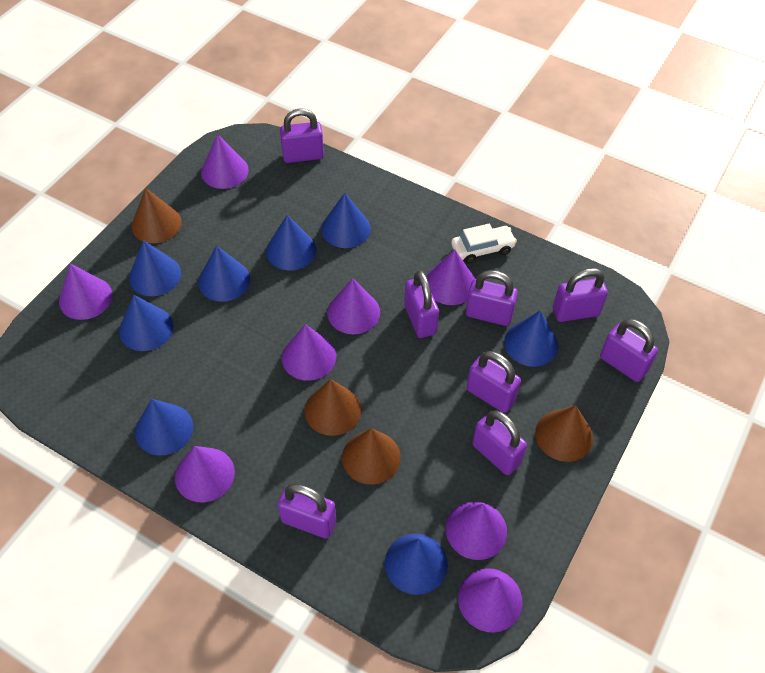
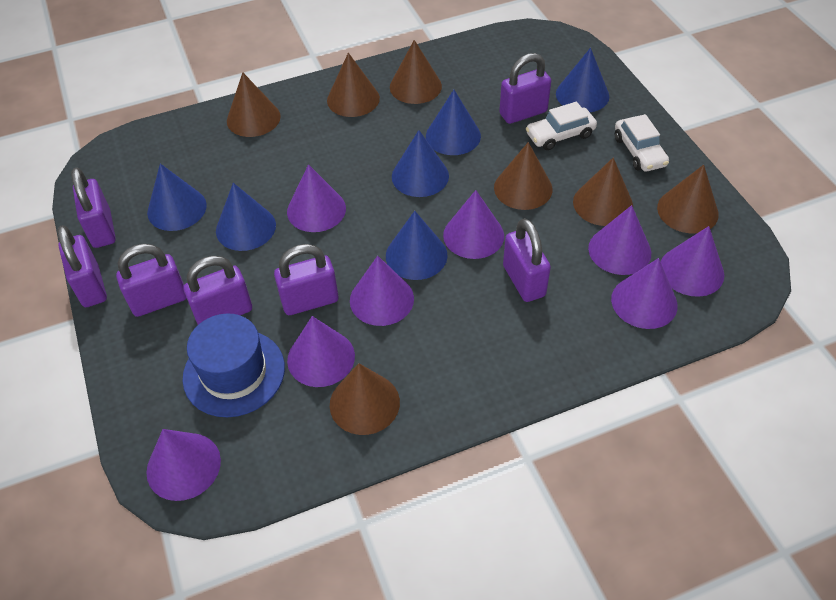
blue cone: 8 -> 6
blue hat: 0 -> 1
brown cone: 4 -> 7
purple padlock: 8 -> 7
white car: 1 -> 2

